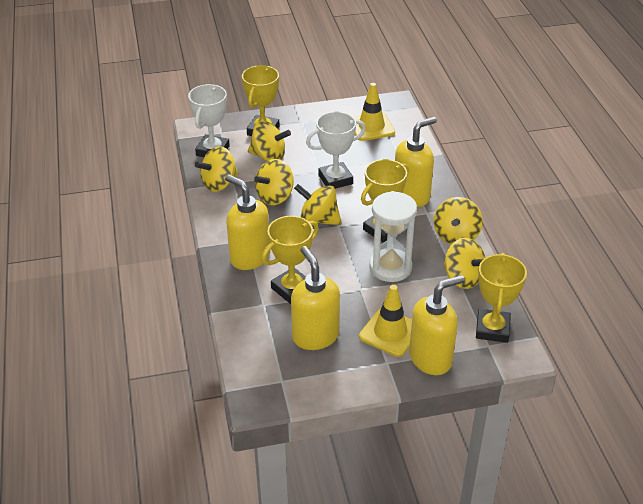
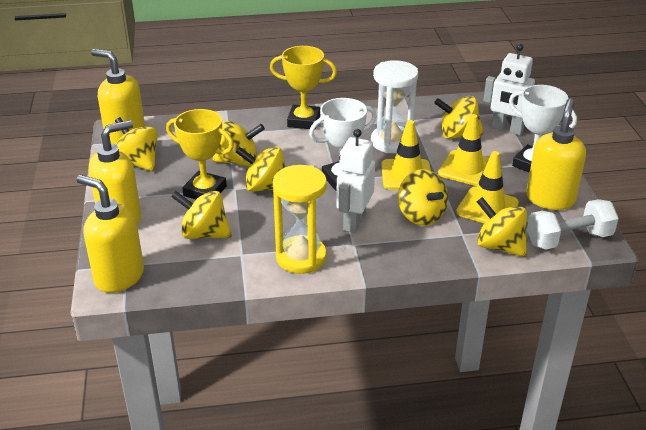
white dumbbell: 0 -> 1
white robot: 0 -> 2
yellow hourglass: 0 -> 1
yellow spinning top: 6 -> 7
yellow traffic cone: 2 -> 3
yellow trophy: 4 -> 2

